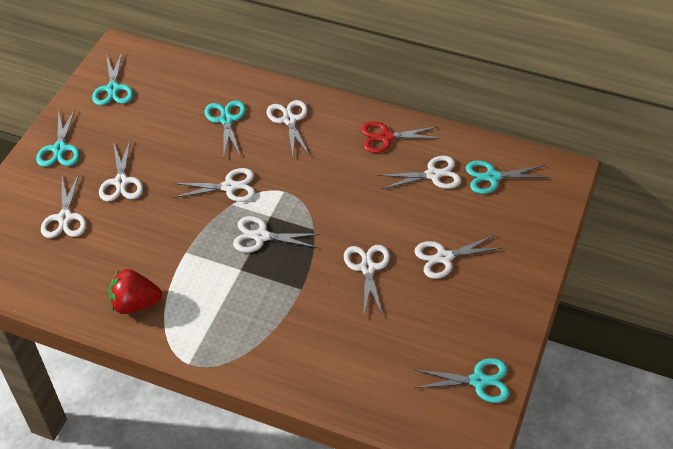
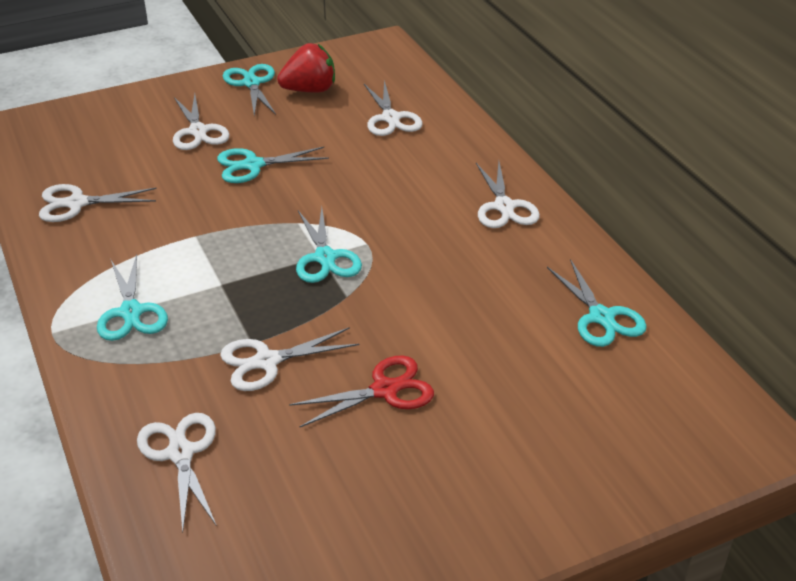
white scissors: 8 -> 6

